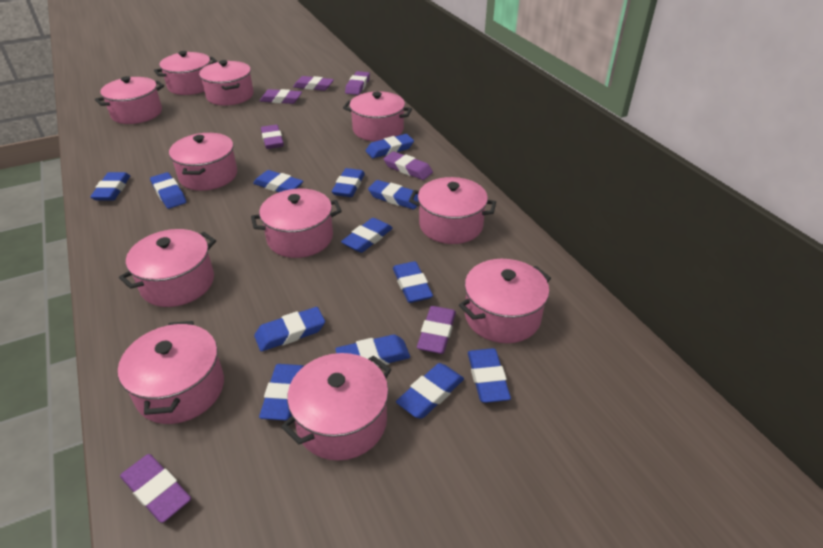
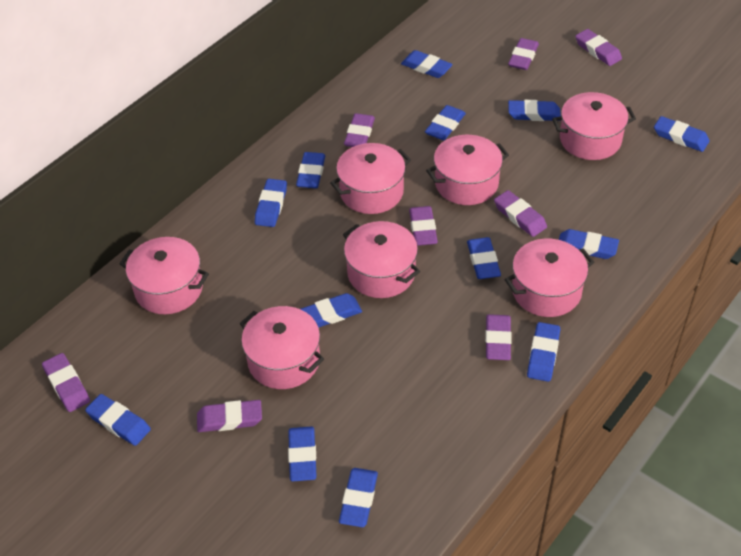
pink pot: 11 -> 7
purple eraser: 7 -> 8

